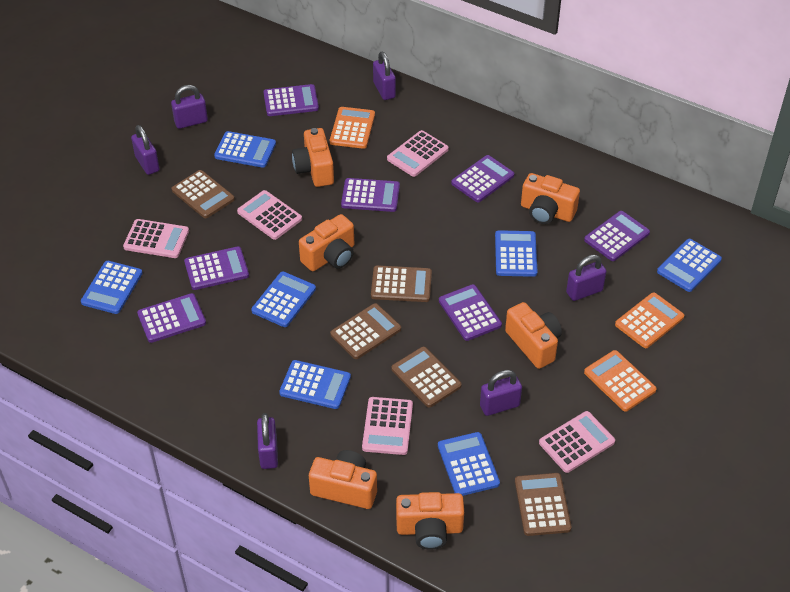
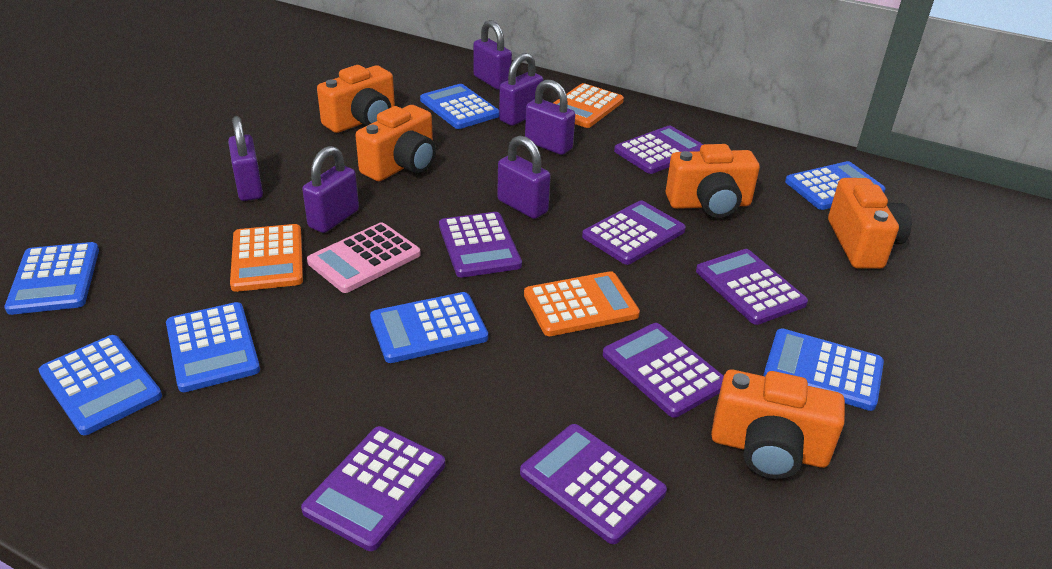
brown calculator: 5 -> 0
orange camera: 6 -> 5
pink calculator: 5 -> 1

